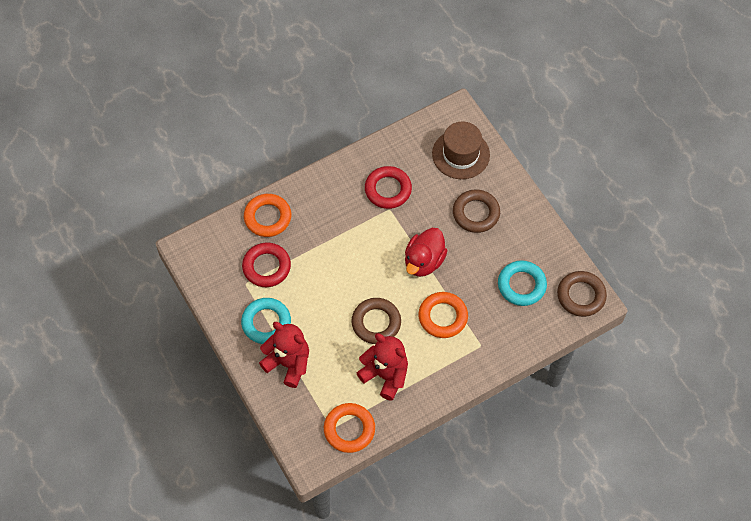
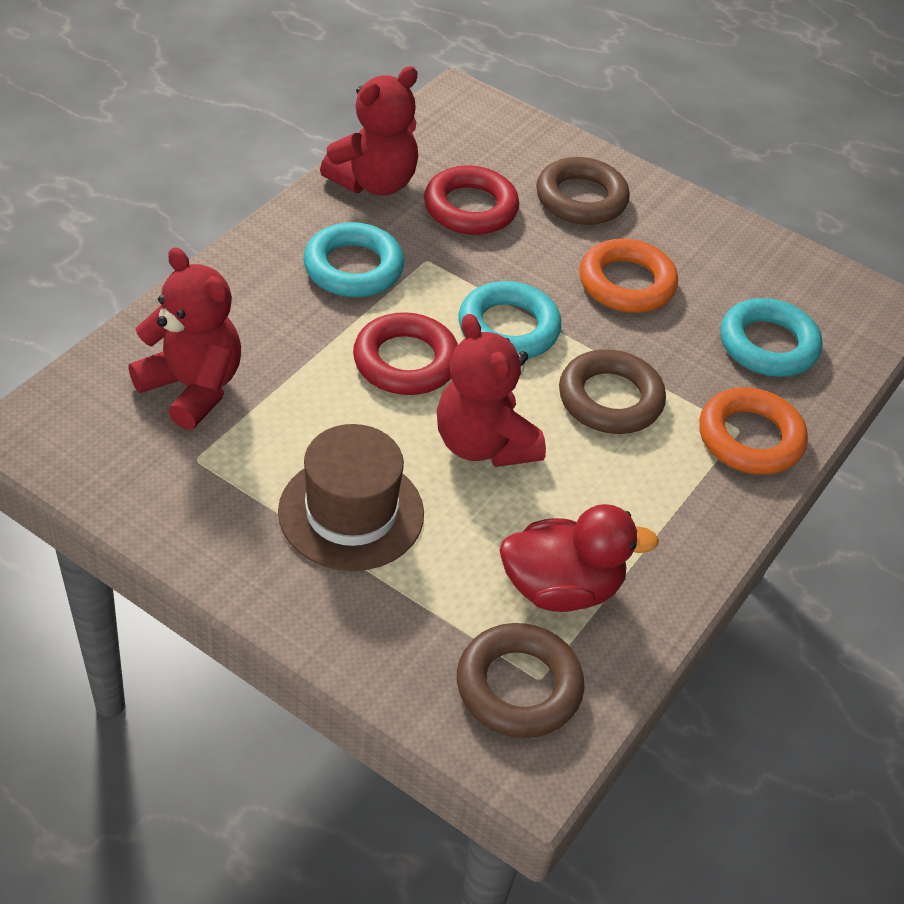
orange ring: 3 -> 2
red teddy bear: 2 -> 3
turquoise ring: 2 -> 3

